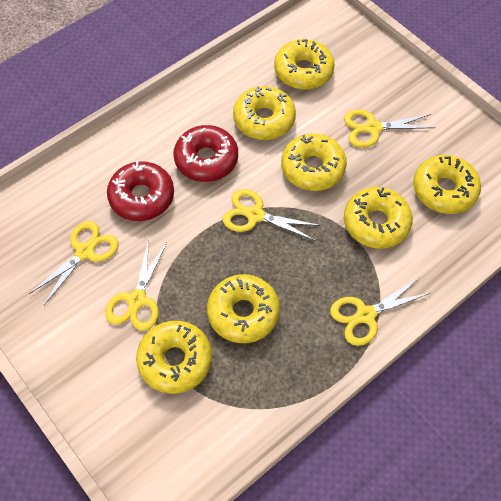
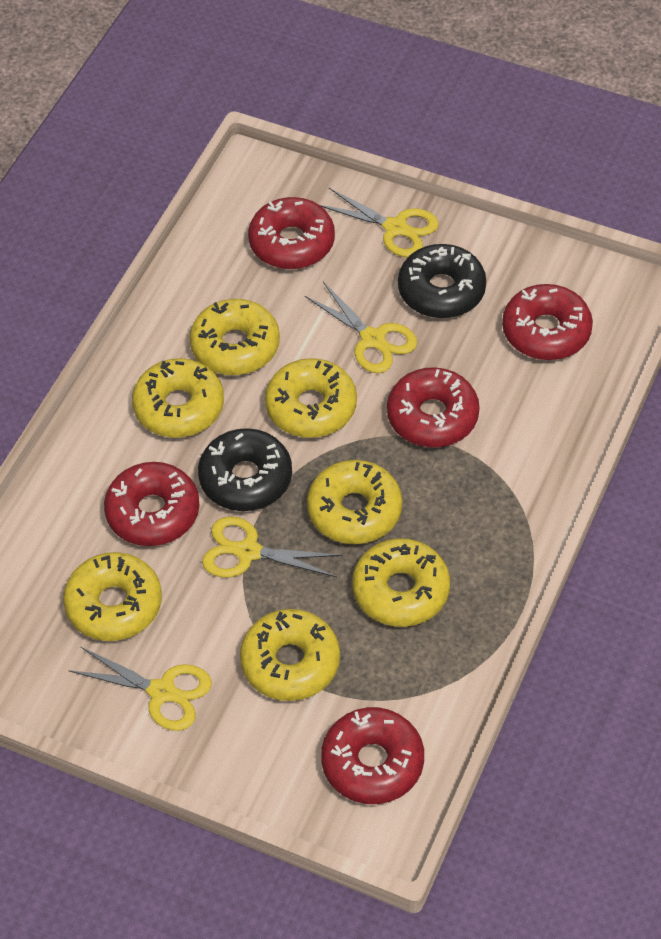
black donut: 0 -> 2
red donut: 2 -> 5
yellow scissors: 5 -> 4

